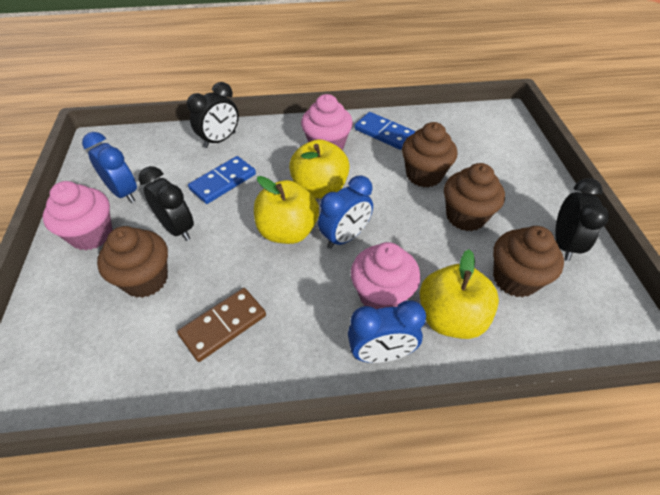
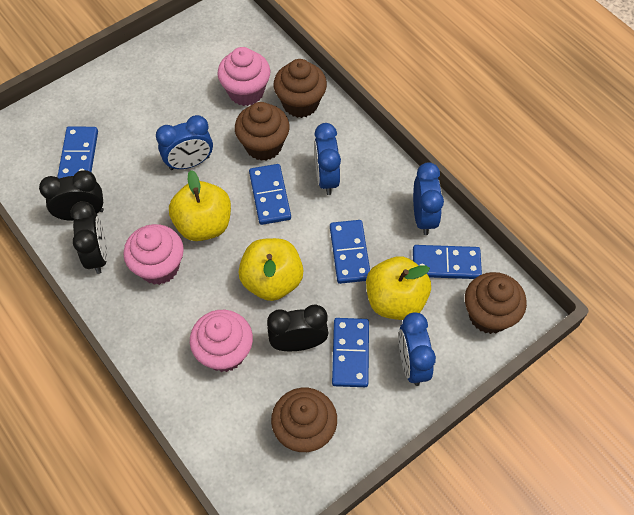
blue clock: 3 -> 4
blue domino: 2 -> 5
brown domino: 1 -> 0

